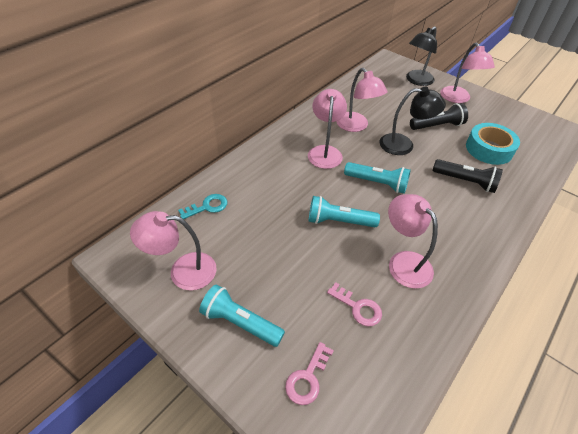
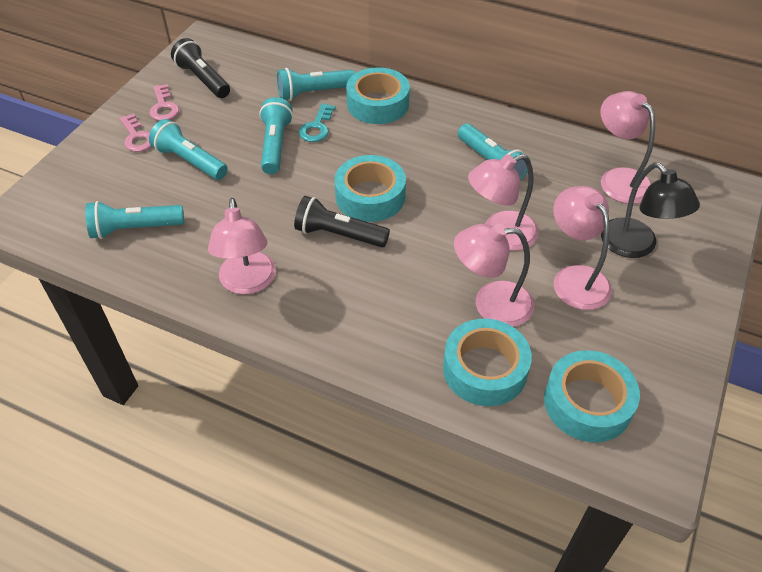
black lamp: 2 -> 1
turquoise flashlight: 3 -> 5
turquoise tape: 1 -> 4

